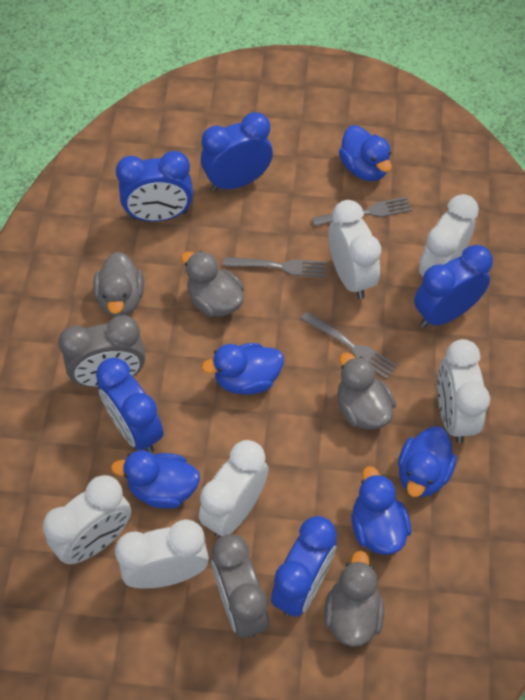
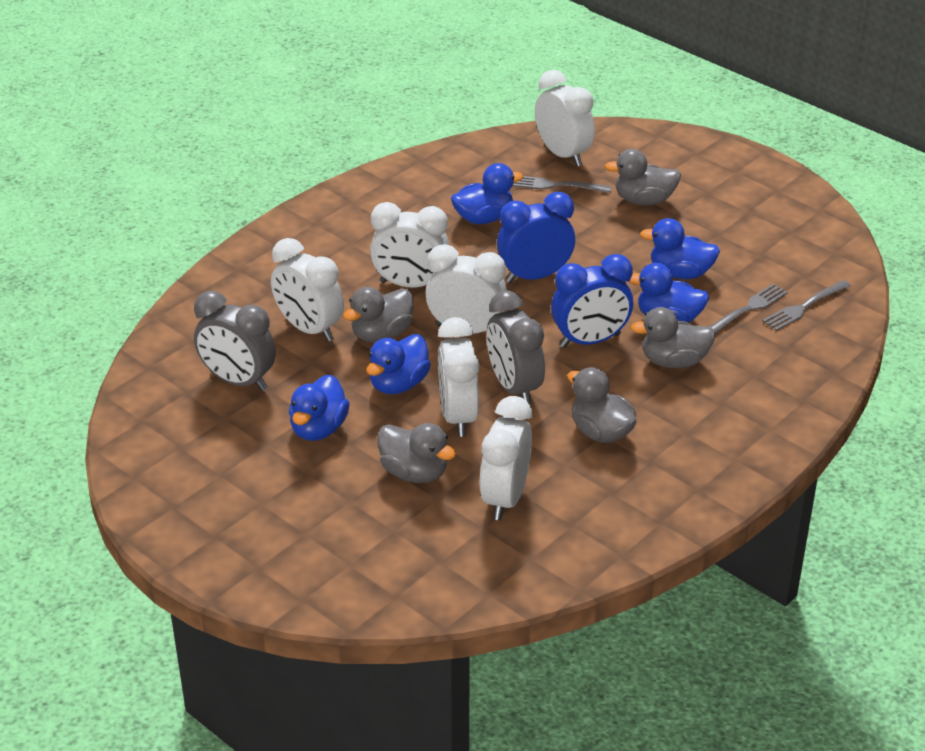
blue clock: 5 -> 2
grey duck: 4 -> 5

